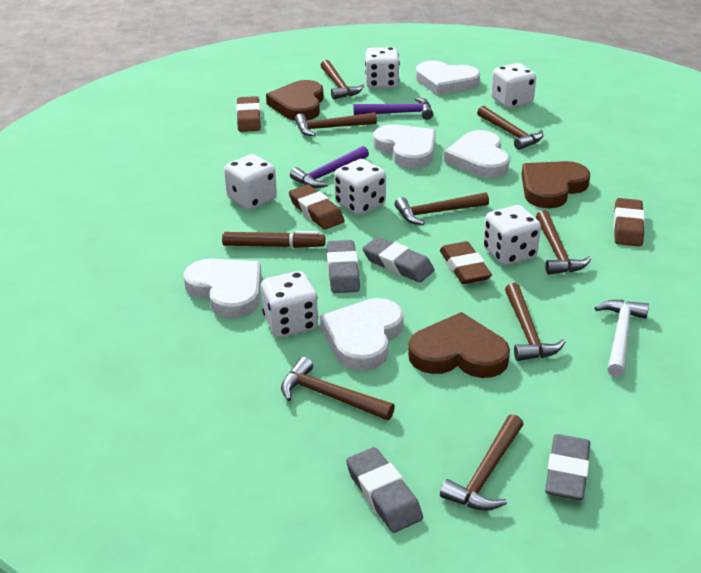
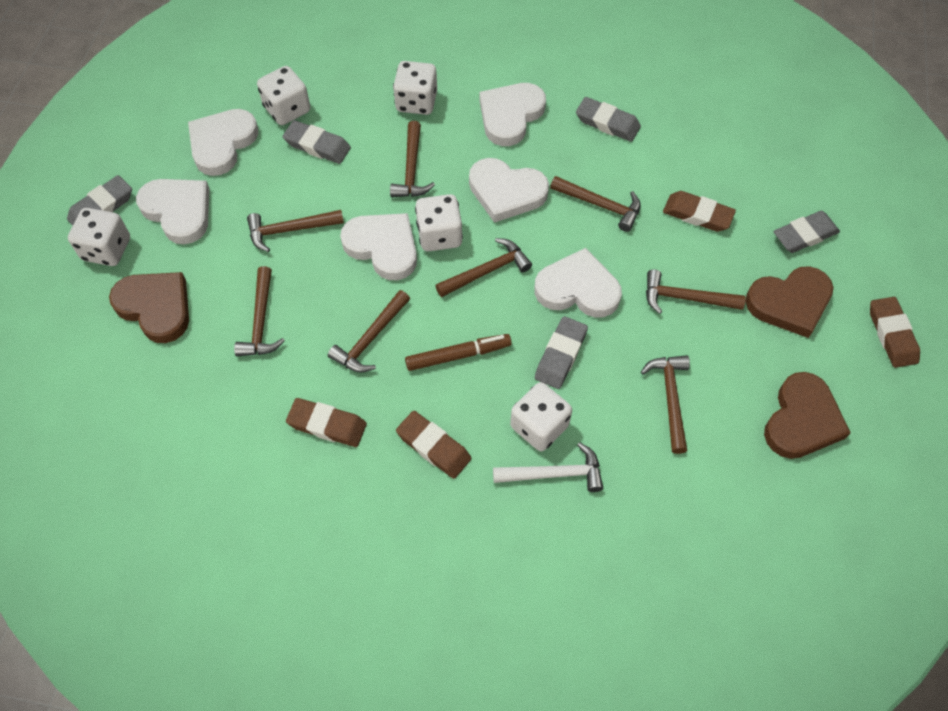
grey eraser: 4 -> 5
purple hammer: 2 -> 0
white dice: 6 -> 5
white heart: 5 -> 6

